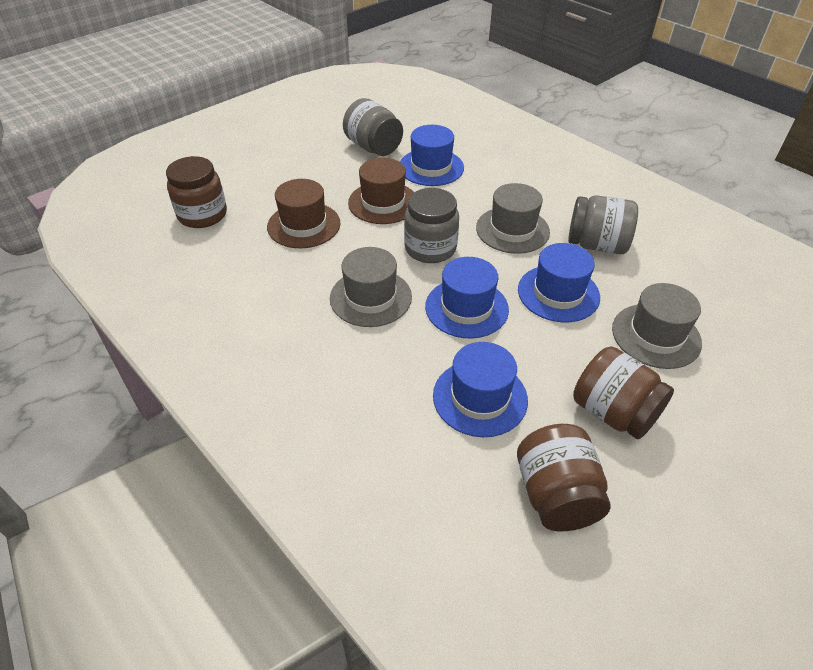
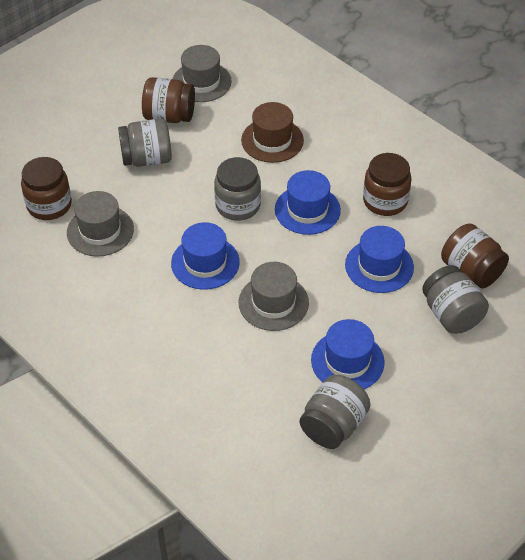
brown hat: 2 -> 1
brown jar: 3 -> 4
grey jar: 3 -> 4

